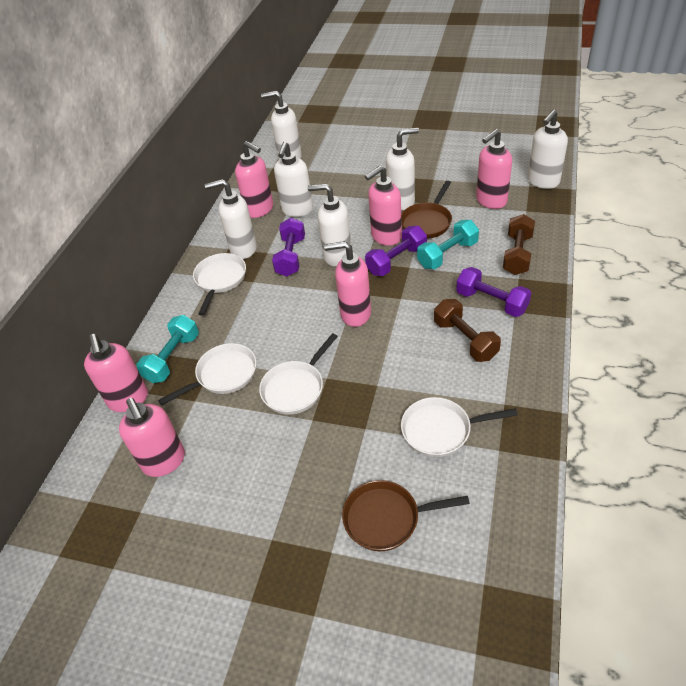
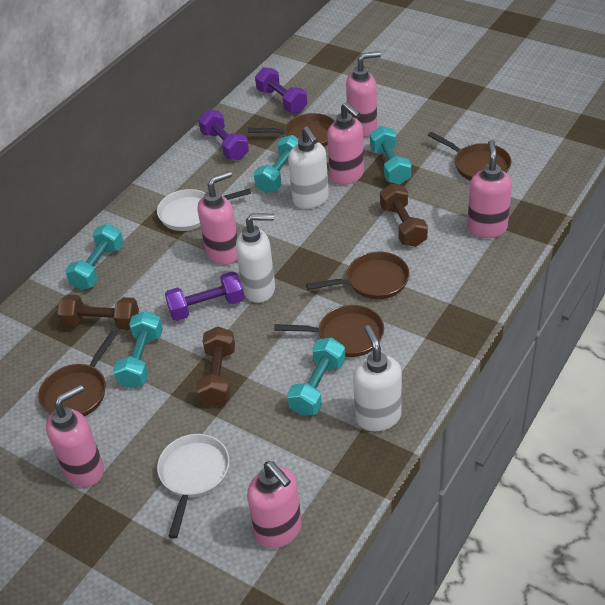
brown dumbbell: 2 -> 3
brown pan: 2 -> 5
turquoise dumbbell: 2 -> 5
white pan: 4 -> 2
white soap dispenser: 6 -> 3

